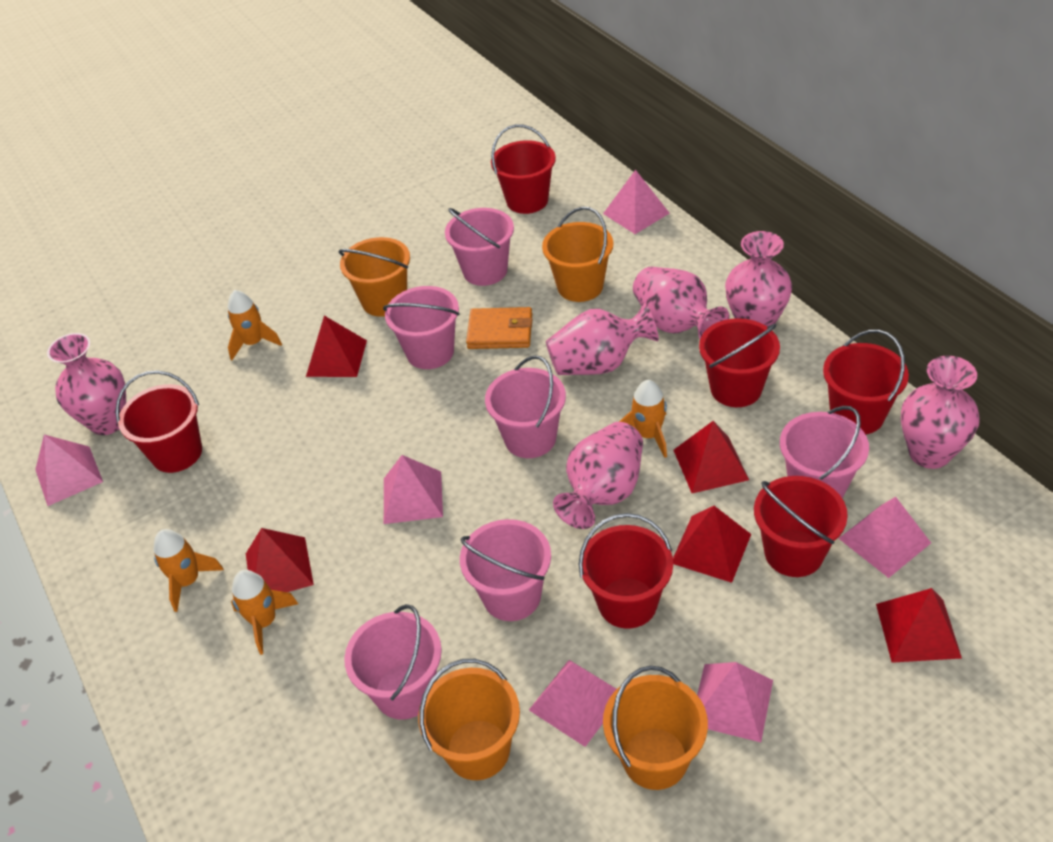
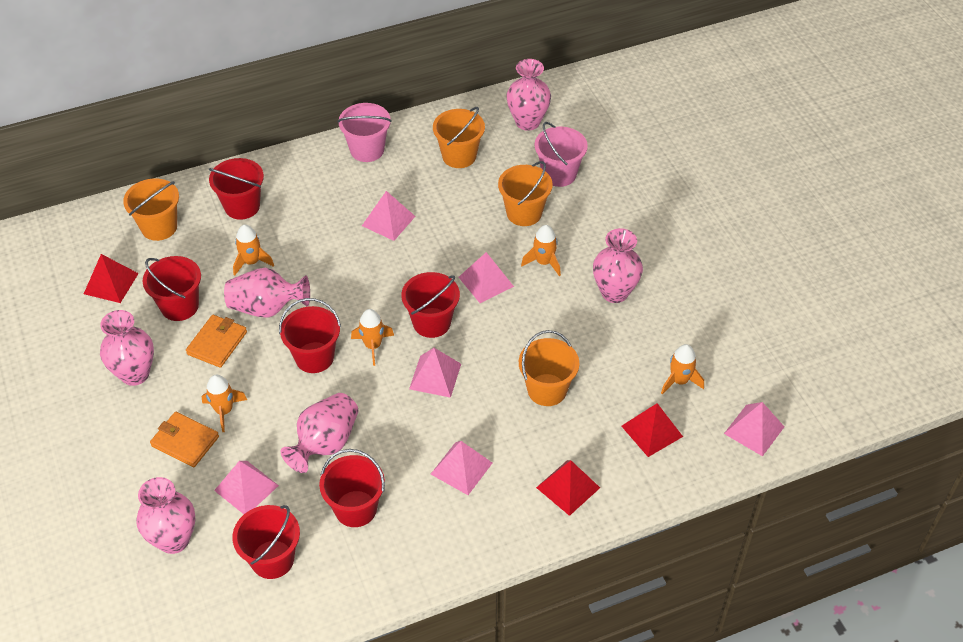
orange rocket: 4 -> 5
orange wallet: 1 -> 2
pink bucket: 6 -> 2
red pyramid: 5 -> 3

